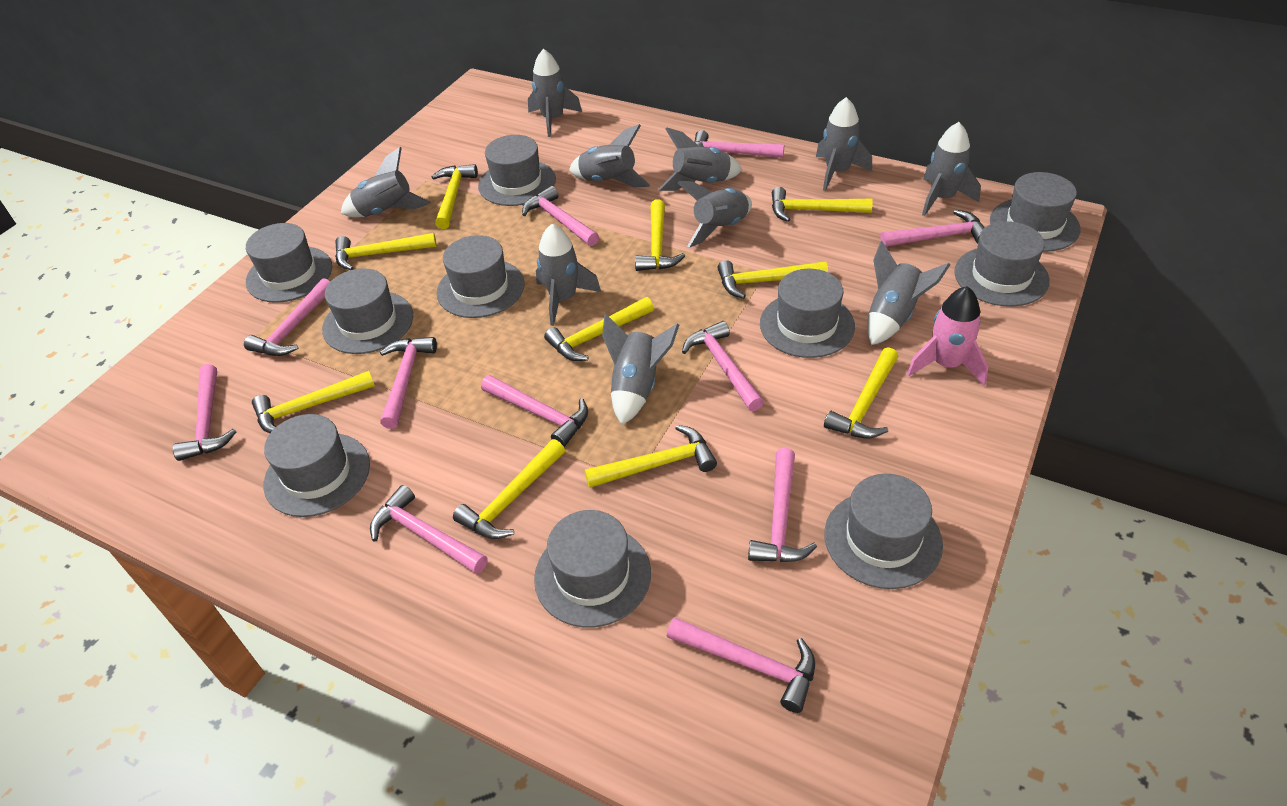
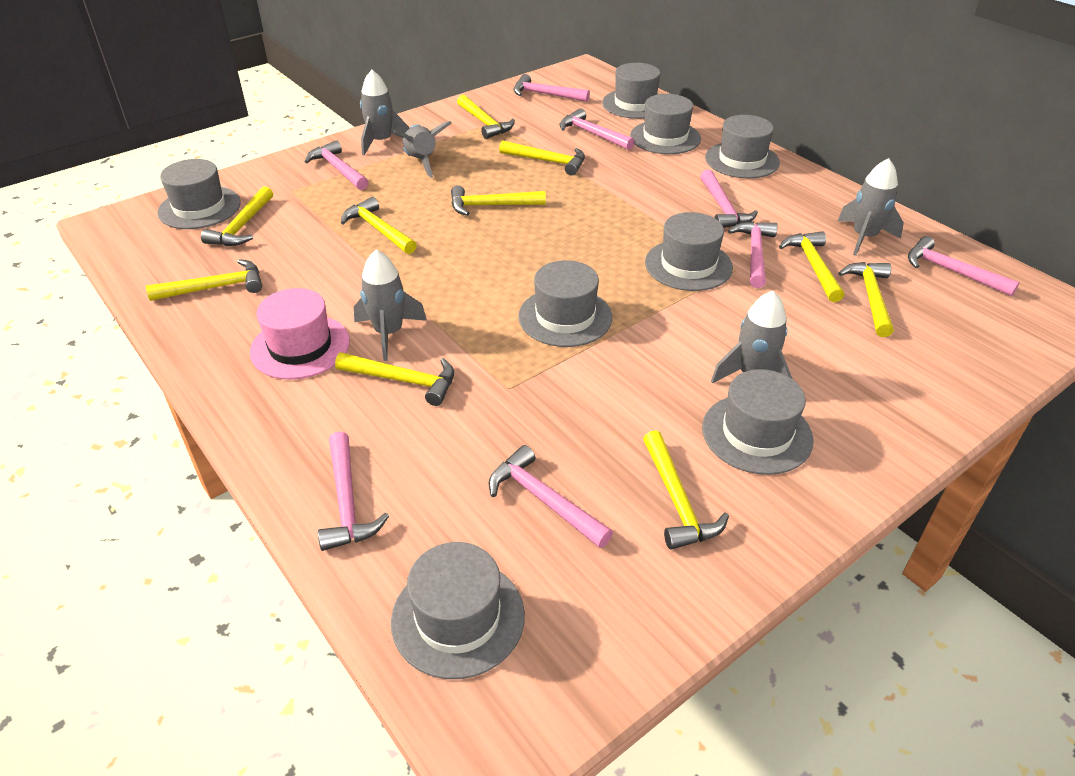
grey hat: 10 -> 8
grey rocket: 10 -> 5
pink hammer: 11 -> 8
pink hat: 0 -> 1
pink rocket: 1 -> 0

